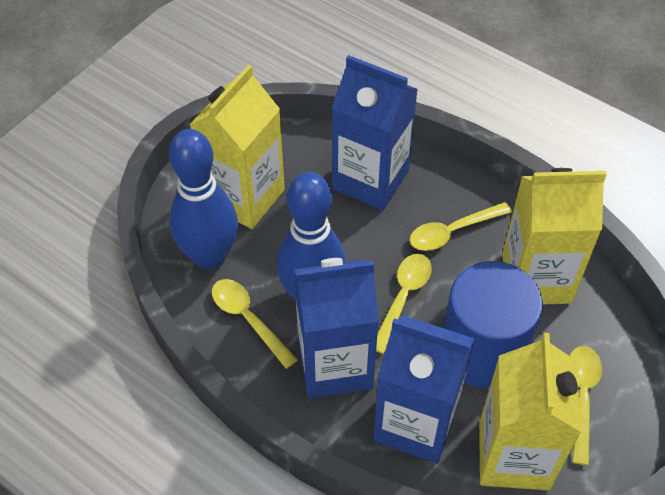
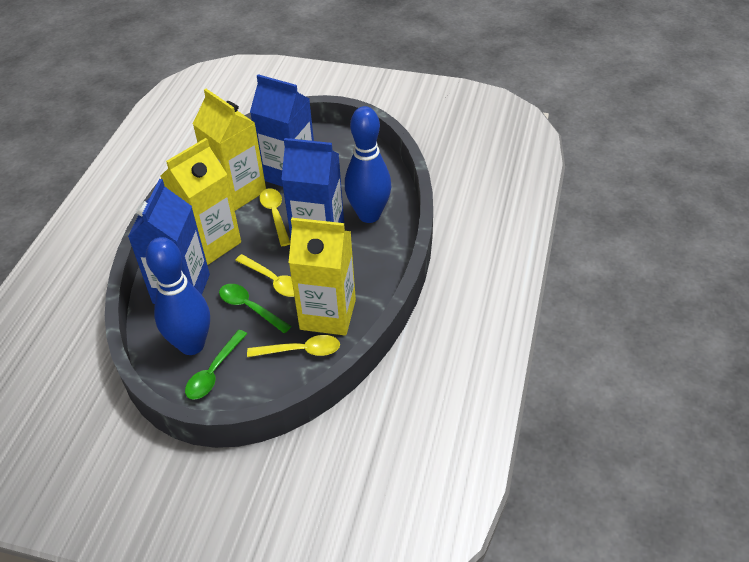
blue cylinder: 1 -> 0
green spoon: 0 -> 2
yellow spoon: 4 -> 3

